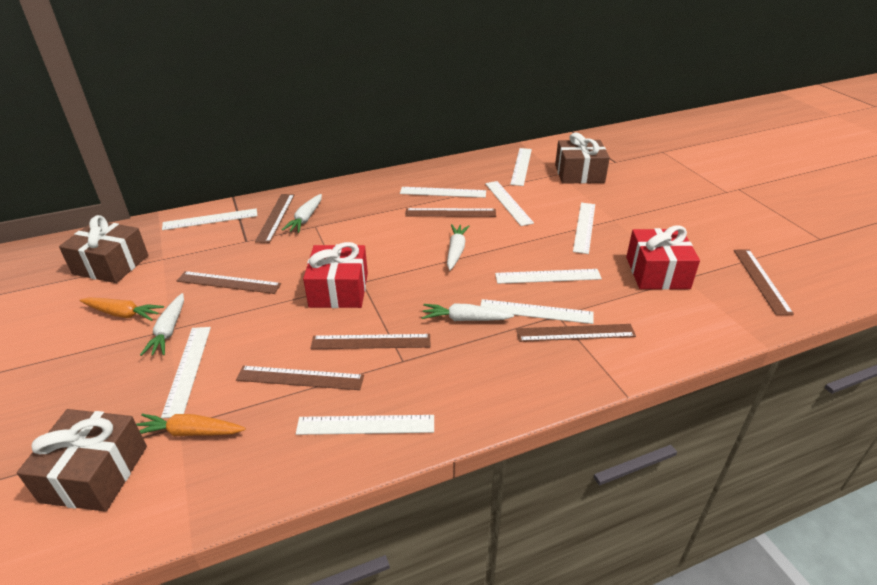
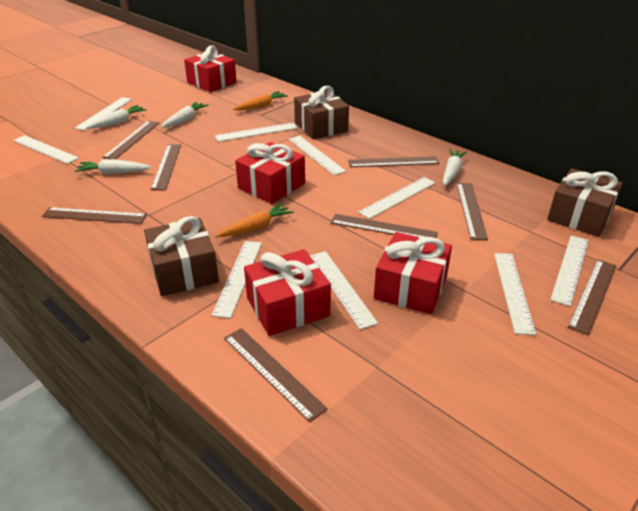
brown ruler: 7 -> 8
red gift: 2 -> 4

